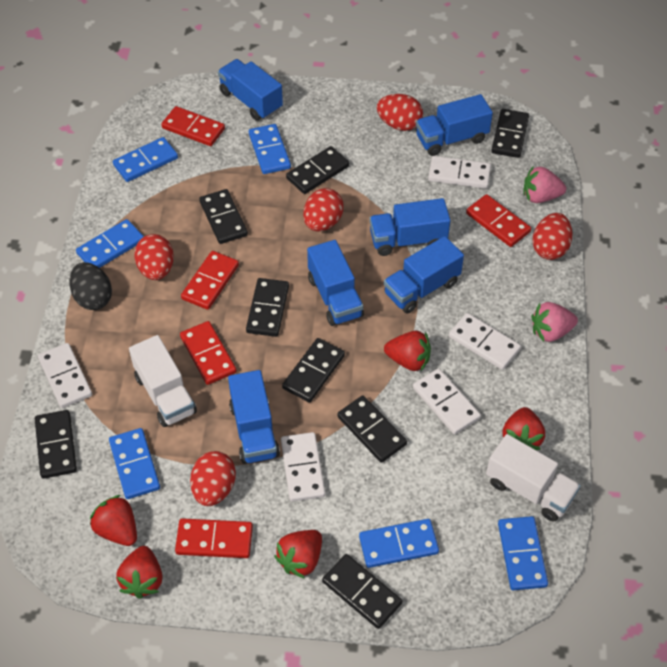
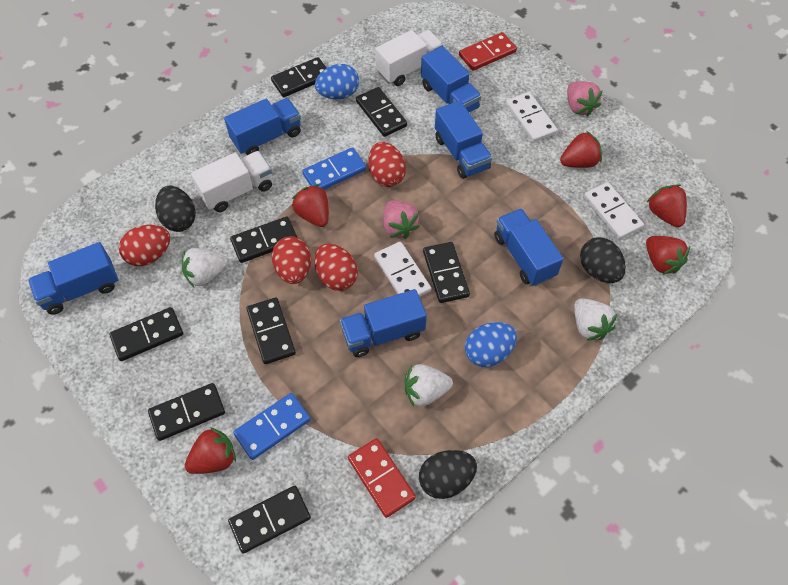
black egg: 1 -> 3
blue domino: 6 -> 2
blue egg: 0 -> 2
red domino: 5 -> 2
red egg: 5 -> 4
white domino: 5 -> 3
white strawberry: 0 -> 3

